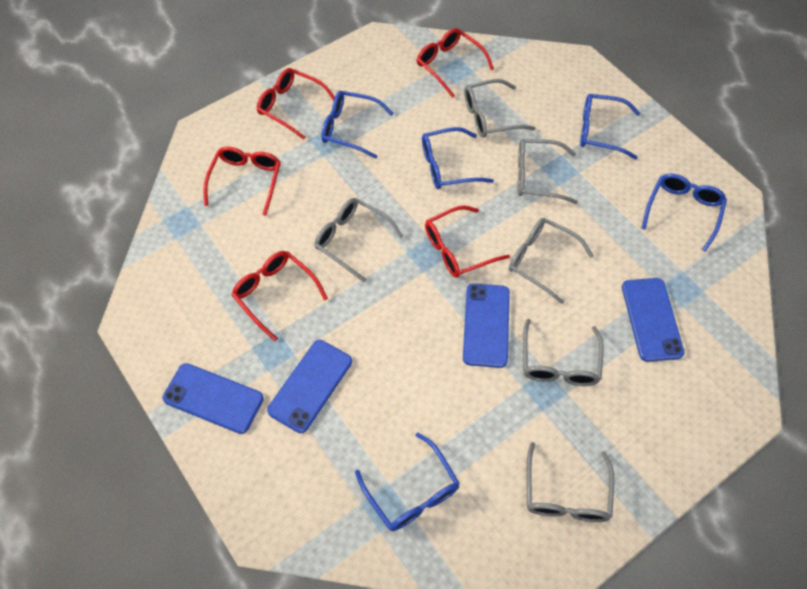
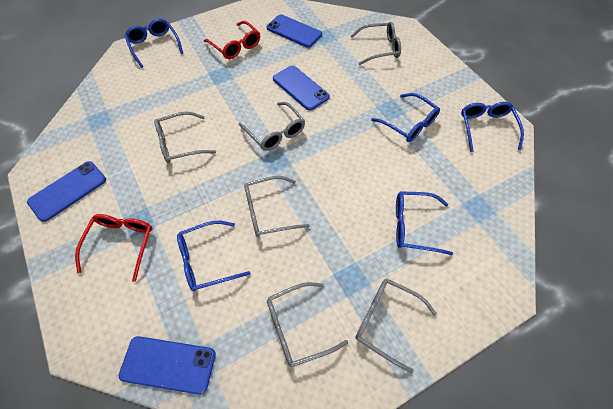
red glasses: 5 -> 2

